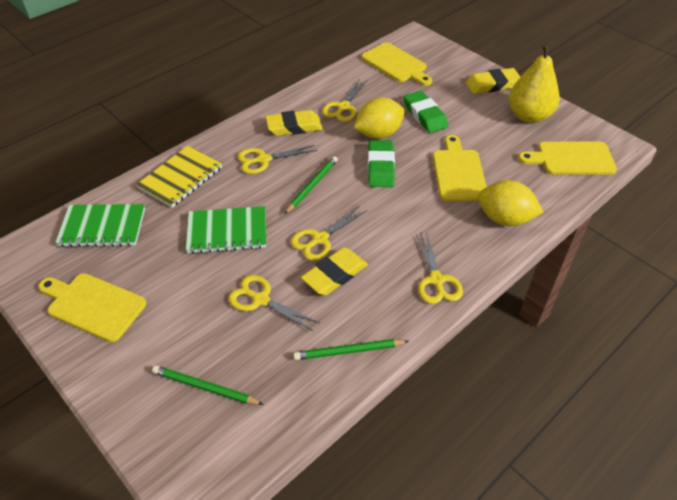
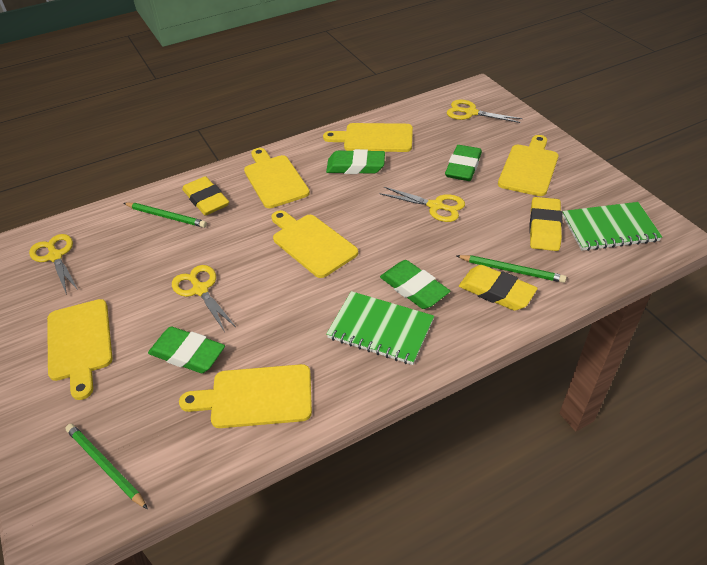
green eraser: 2 -> 4
yellow cutting board: 4 -> 6
yellow lemon: 2 -> 0
yellow notebook: 1 -> 0
yellow pear: 1 -> 0
yellow scissors: 5 -> 4

